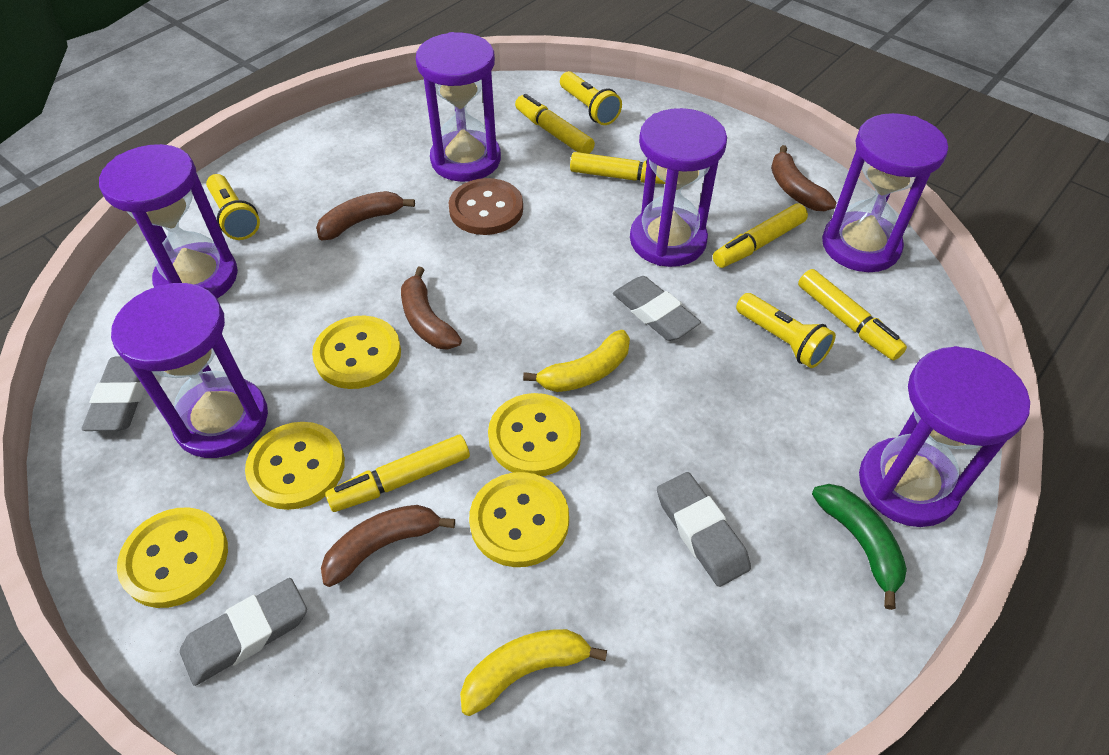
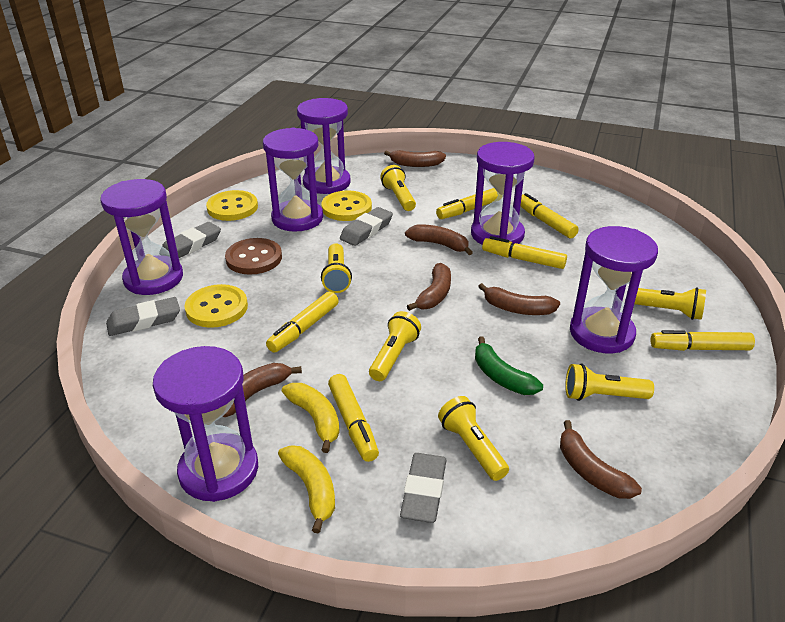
brown banana: 4 -> 6
yellow button: 5 -> 3
yellow flashlight: 3 -> 6
yellow marker: 5 -> 6

